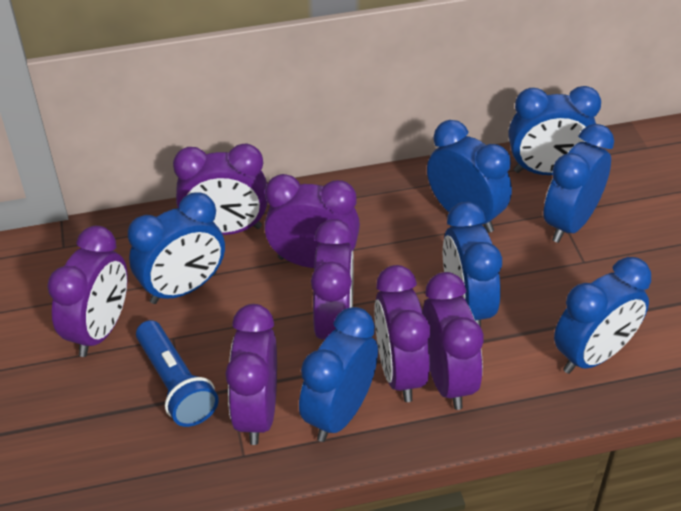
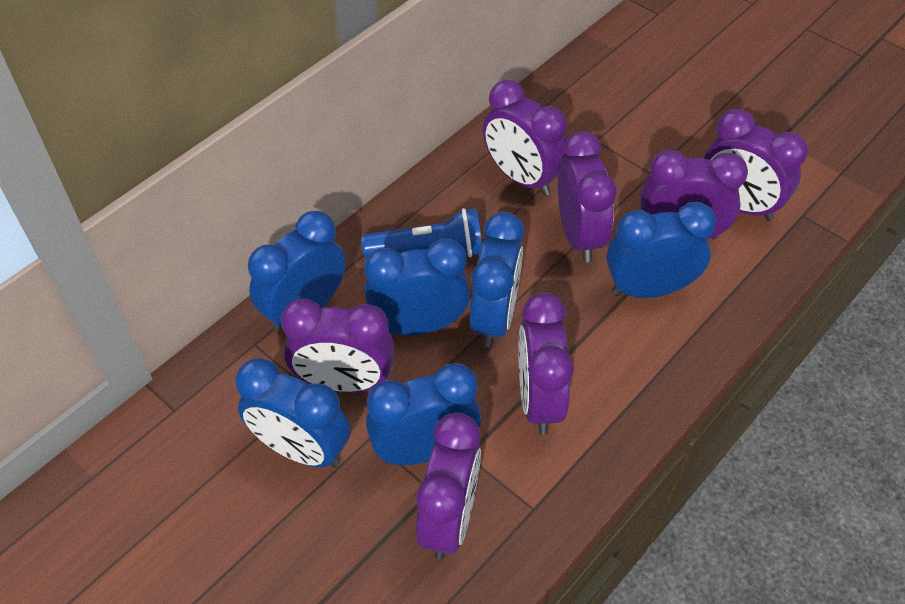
blue clock: 7 -> 6

